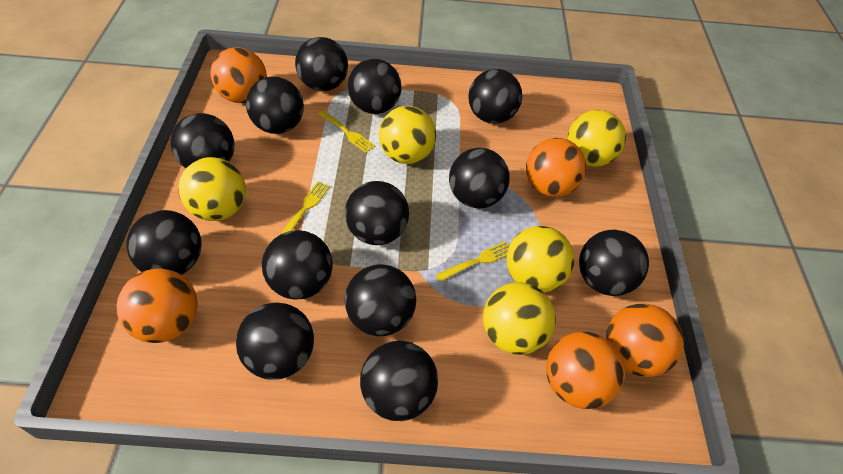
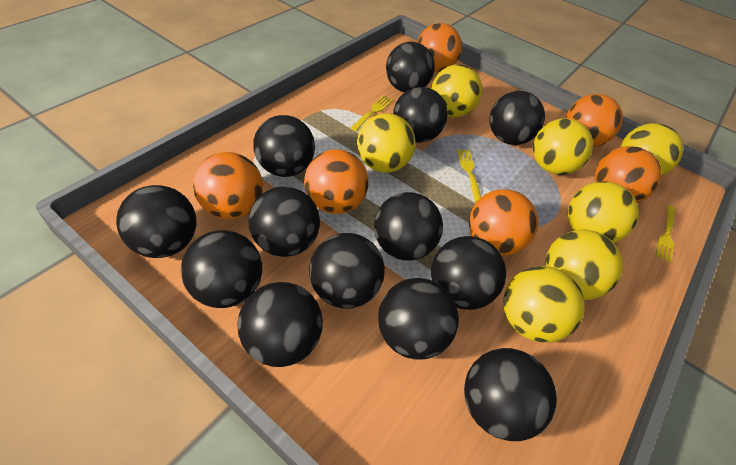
orange ball: 5 -> 6
yellow ball: 5 -> 7

